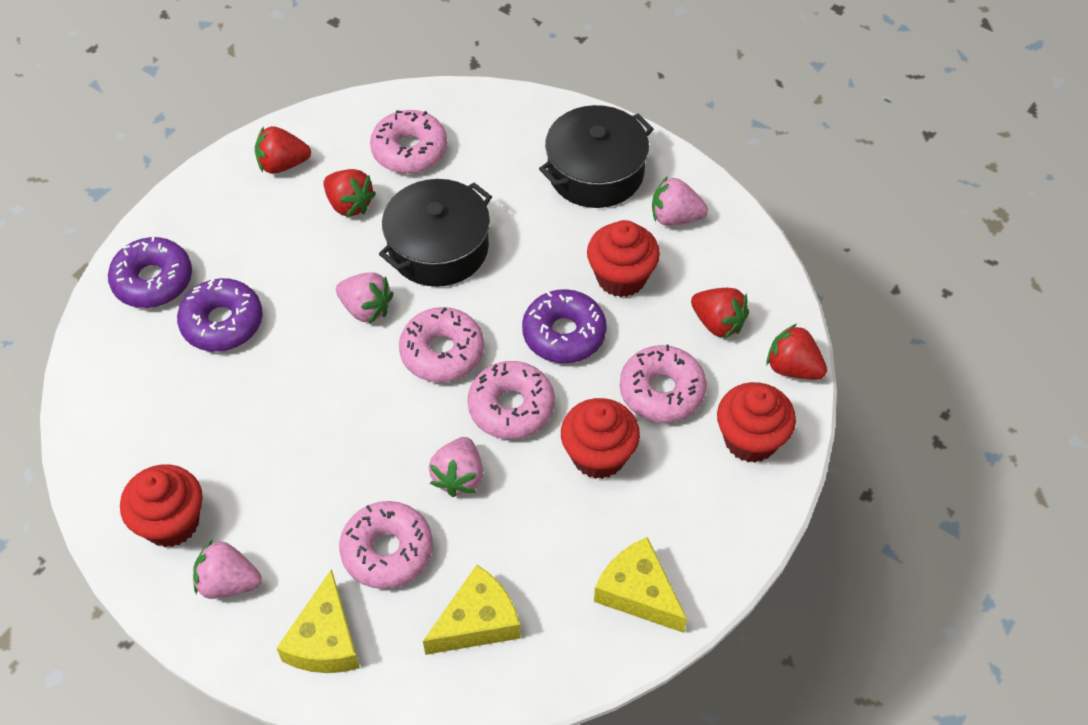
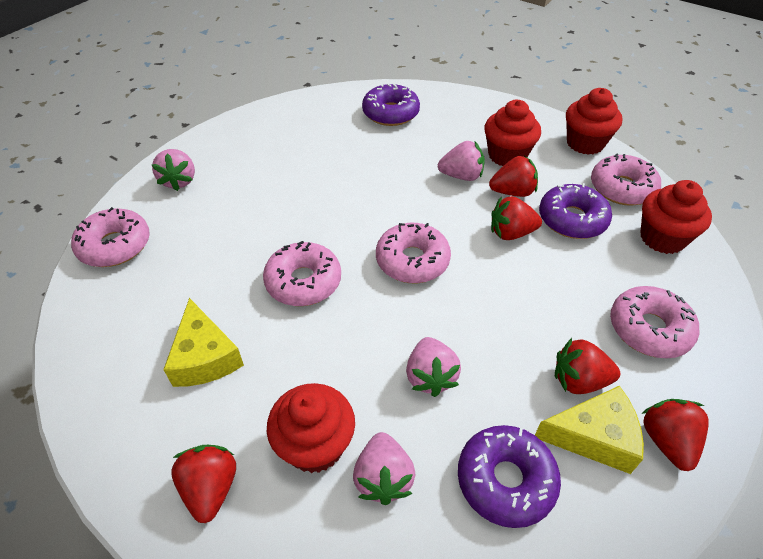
black pot: 2 -> 0
red strawberry: 4 -> 5
yellow cheese: 3 -> 2

